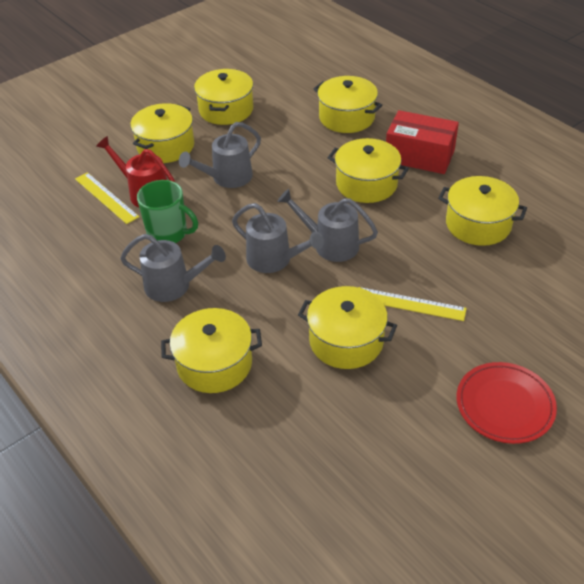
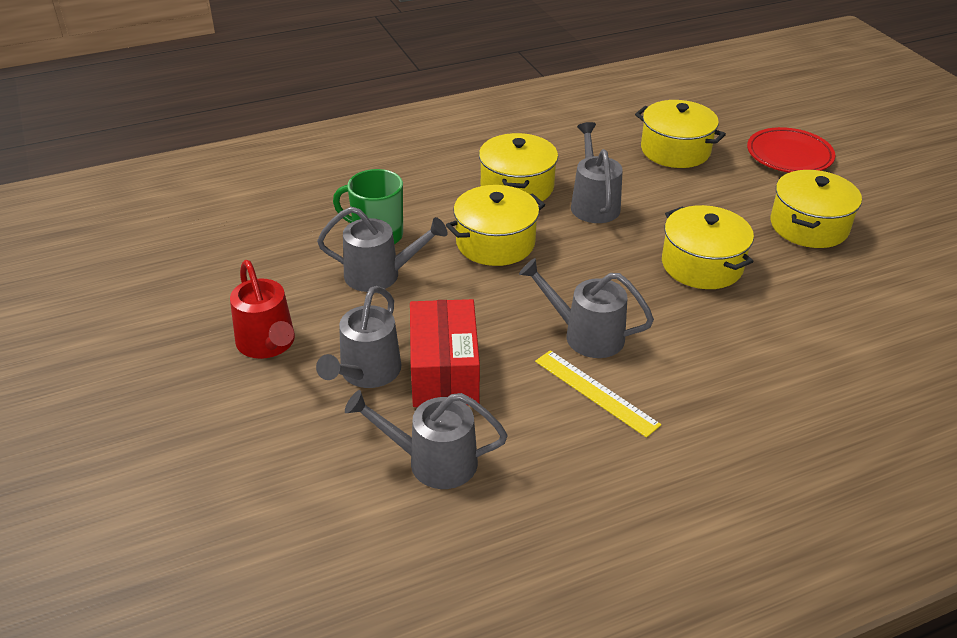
grey watering can: 4 -> 5
yellow pot: 7 -> 5
yellow ruler: 2 -> 1

